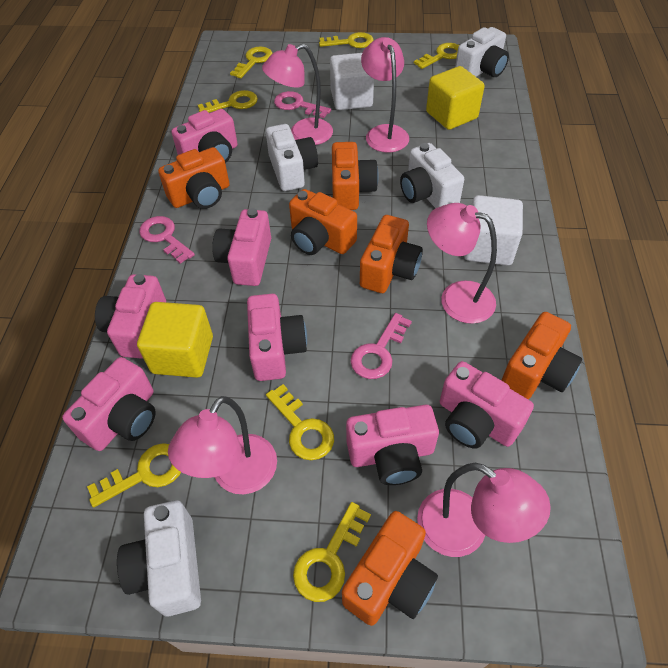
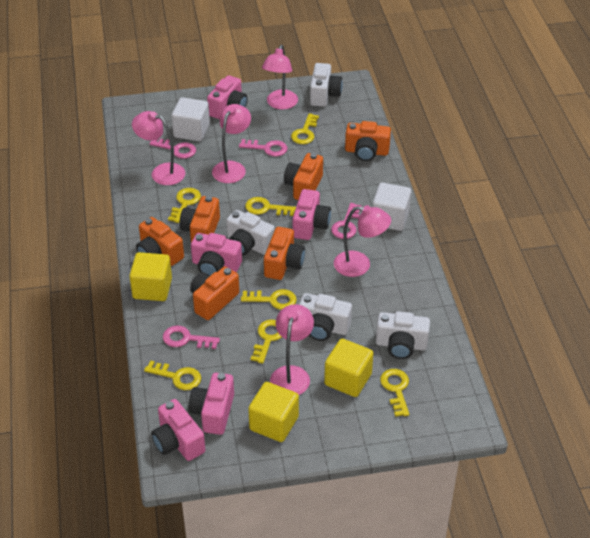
pink camera: 7 -> 5
pink key: 3 -> 4
yellow cube: 2 -> 3

